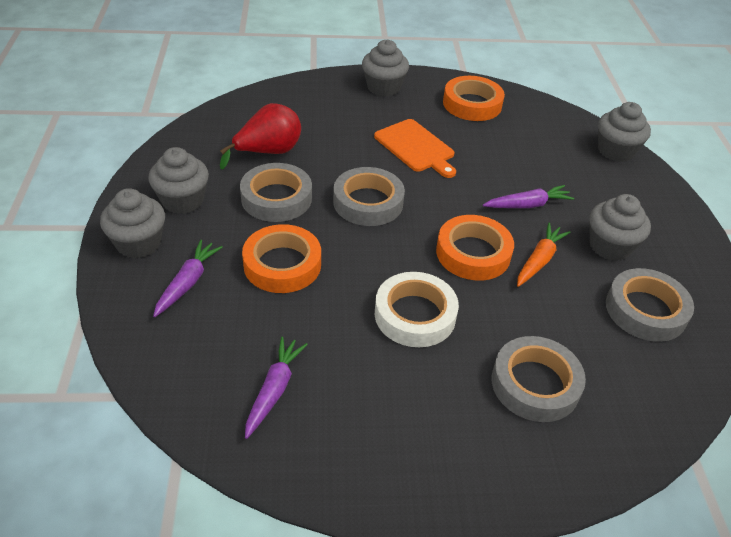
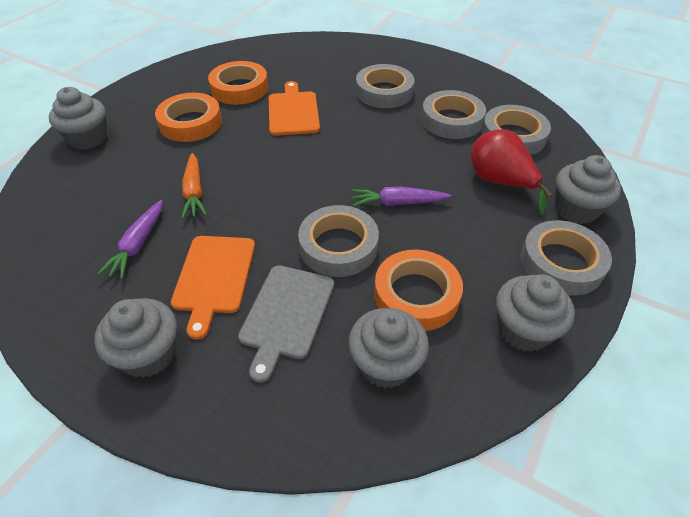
grey cutting board: 0 -> 1
grey tape: 4 -> 5
orange cutting board: 1 -> 2
purple carrot: 3 -> 2
white tape: 1 -> 0

